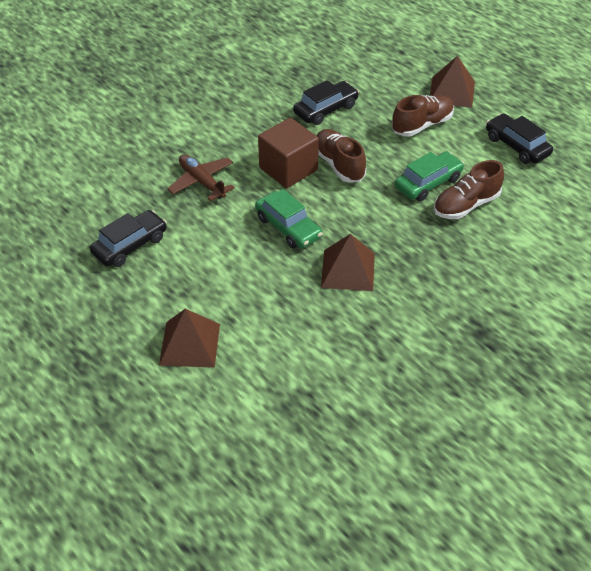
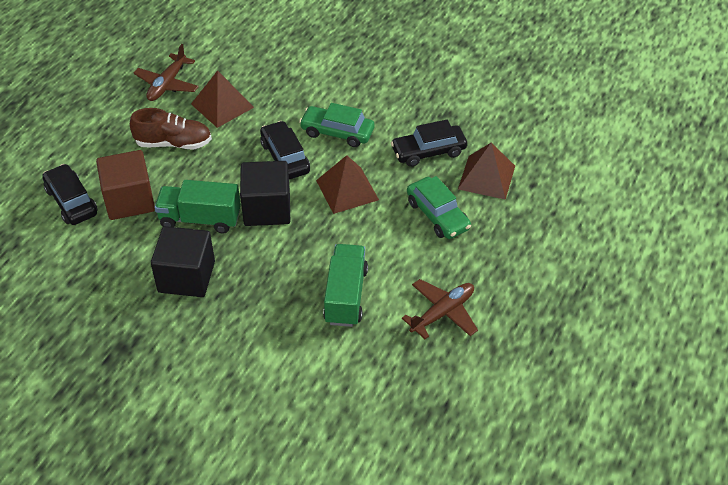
black cube: 0 -> 2
brown plane: 1 -> 2
brown shoe: 3 -> 1
green truck: 0 -> 2

